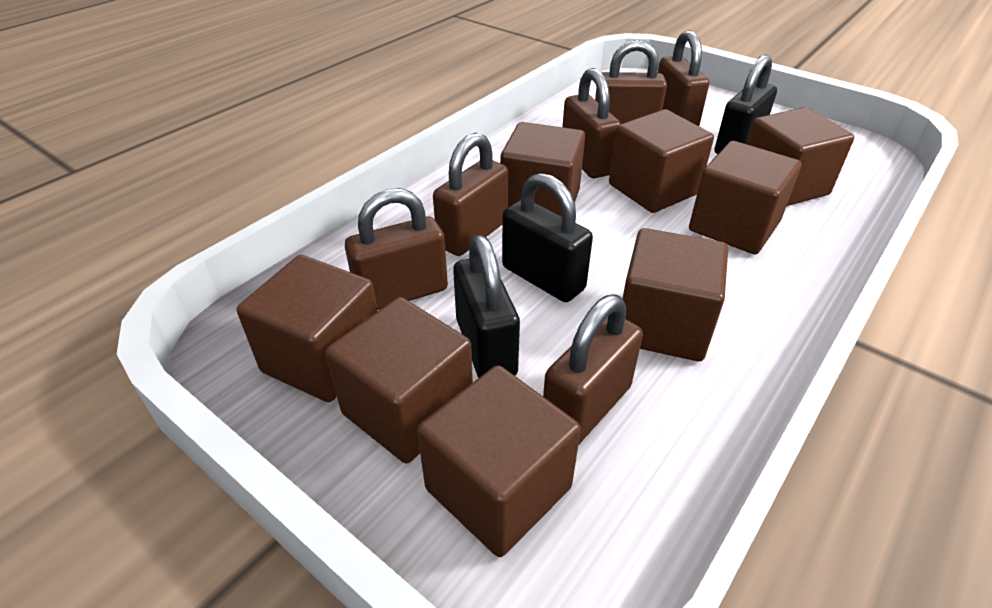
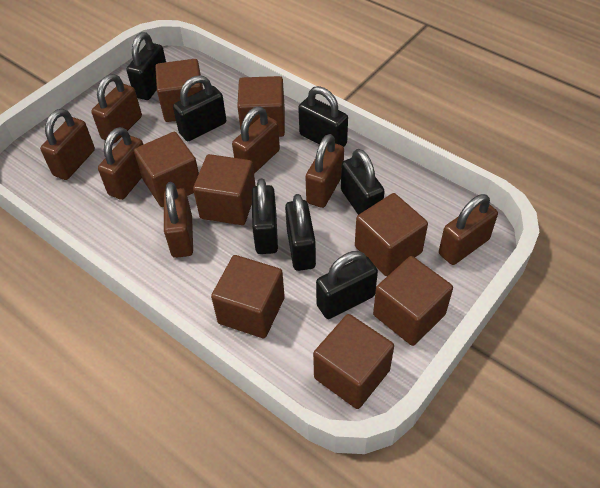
black padlock: 3 -> 7
brown padlock: 6 -> 7

